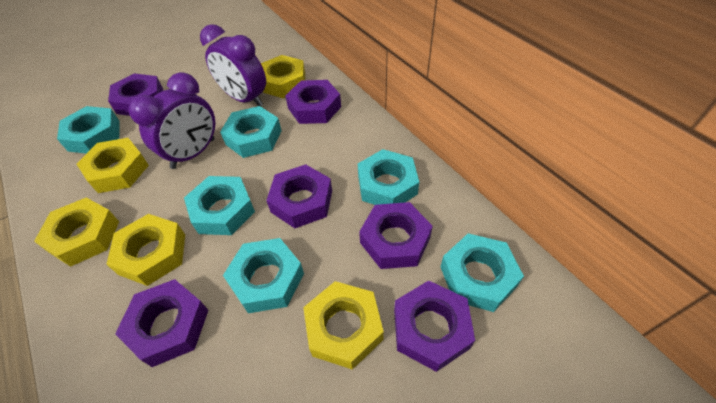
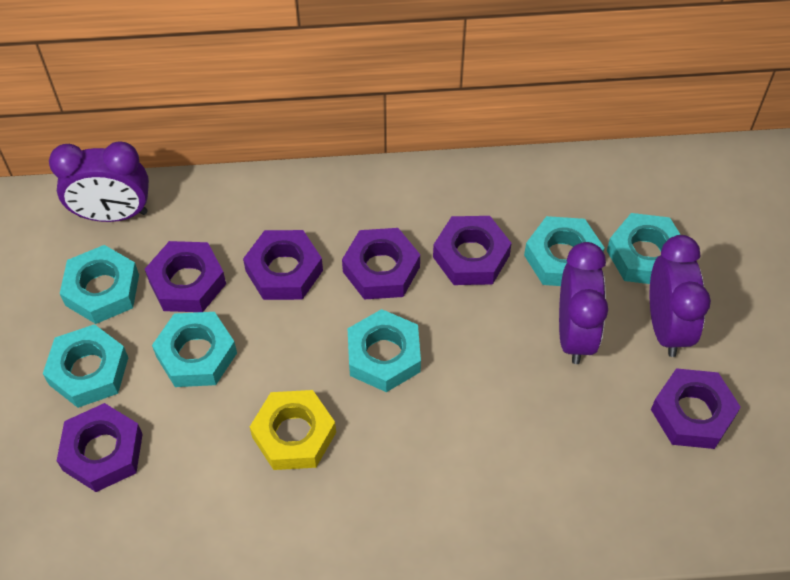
purple clock: 2 -> 3
yellow nut: 5 -> 1

